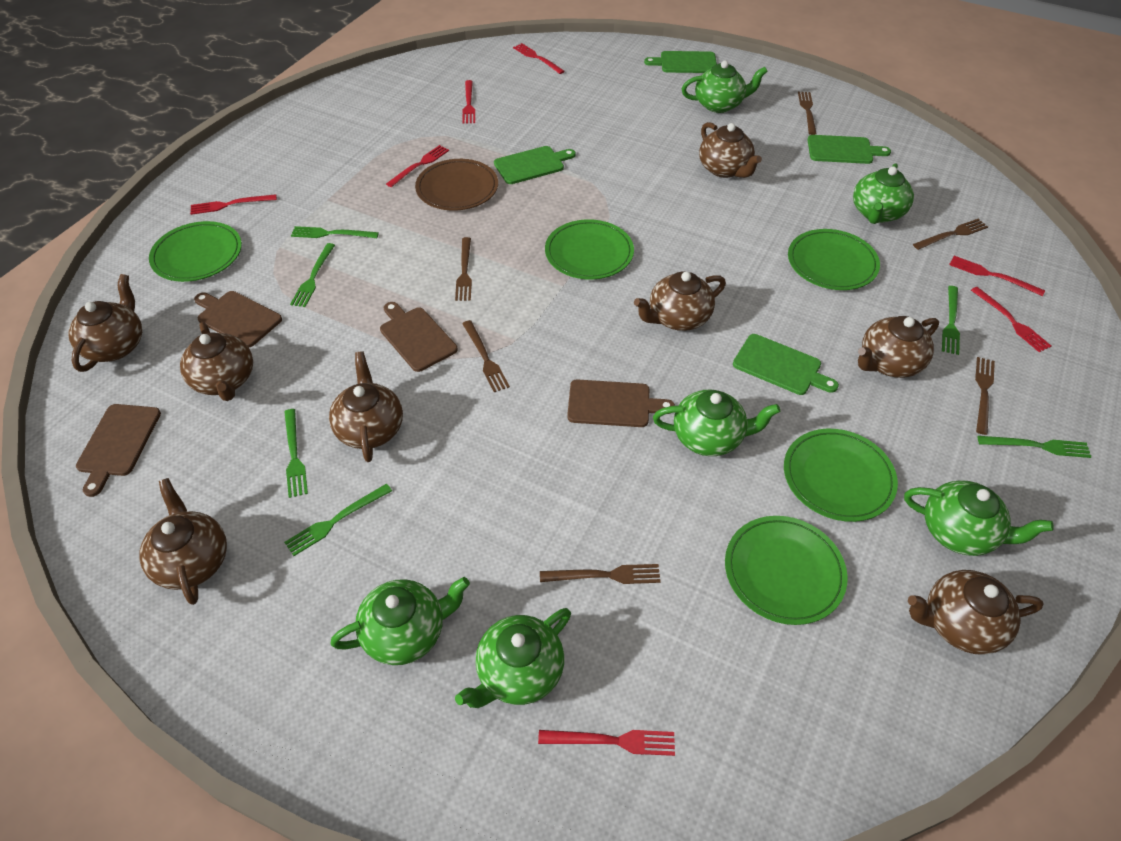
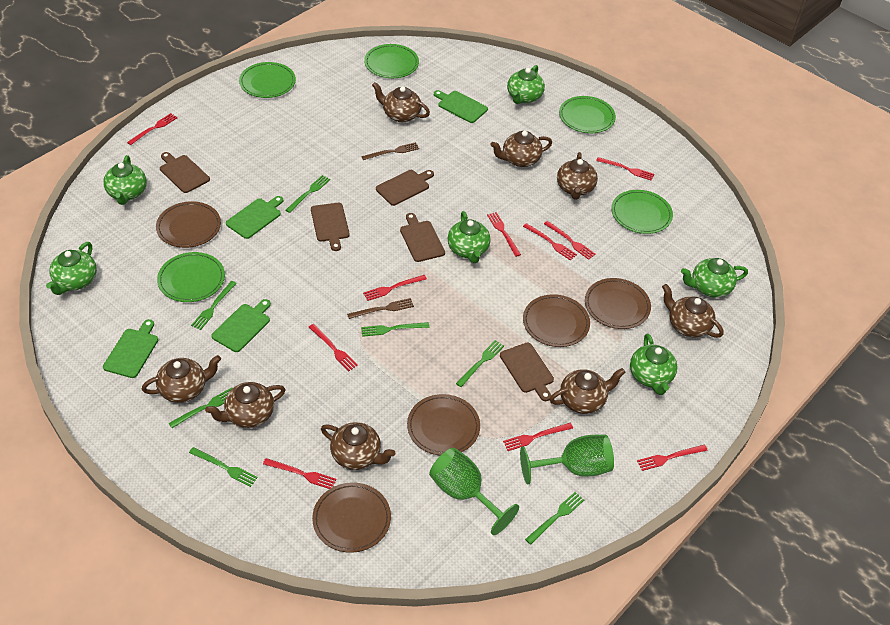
brown cutting board: 4 -> 5
brown fork: 6 -> 2
brown plate: 1 -> 5
green fork: 6 -> 7
green goblet: 0 -> 2
red fork: 7 -> 10

